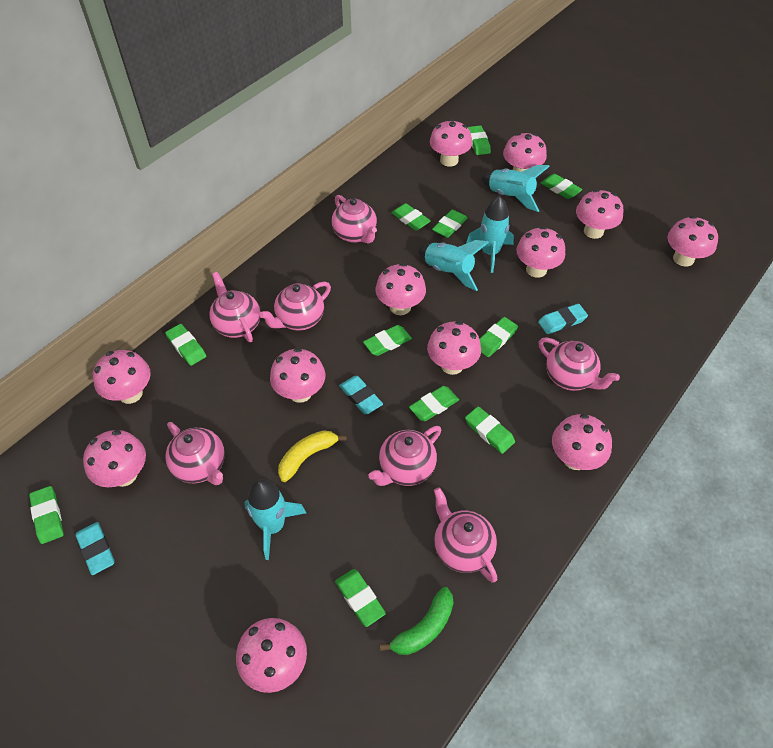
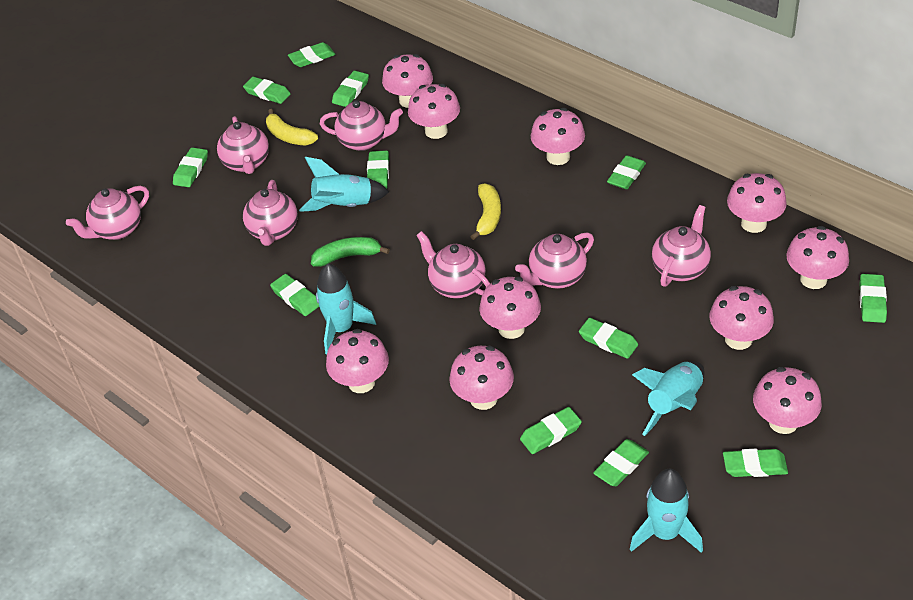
green eraser: 11 -> 12
pink mushroom: 12 -> 10
turquoise eraser: 3 -> 0
yellow banana: 1 -> 2

